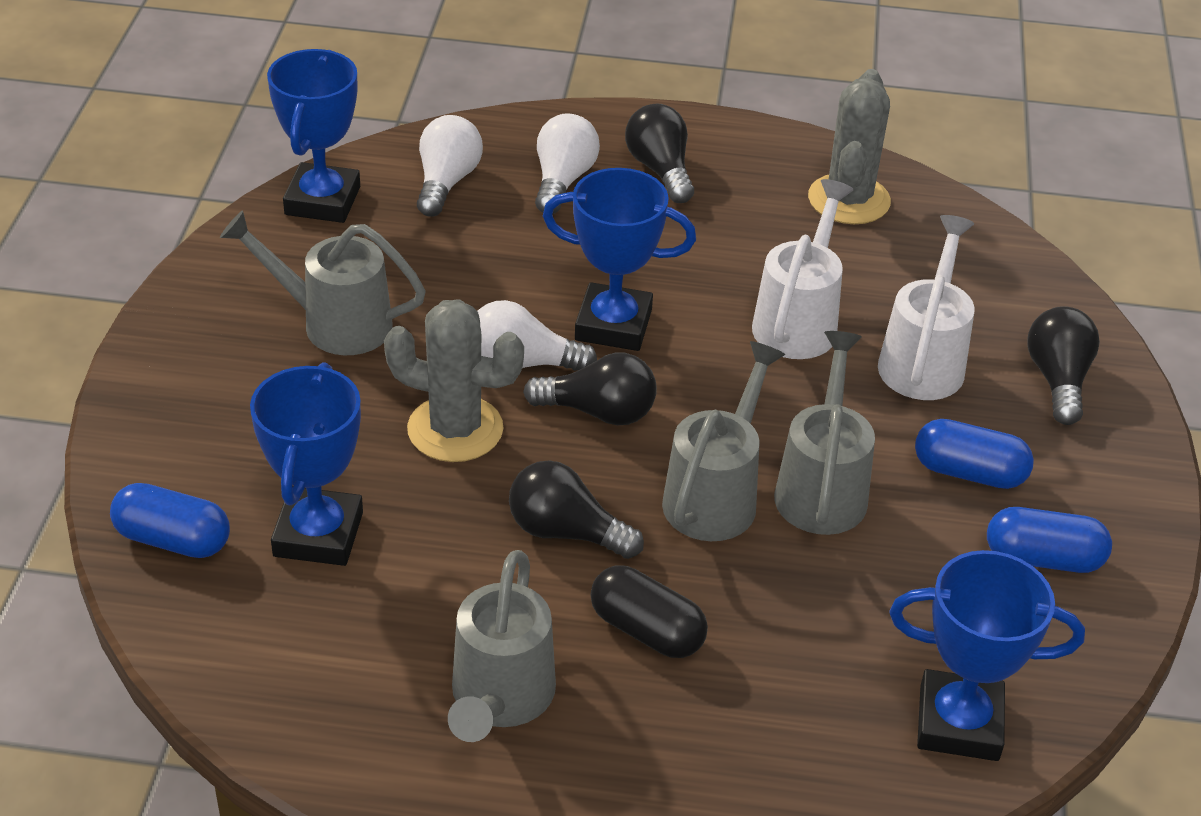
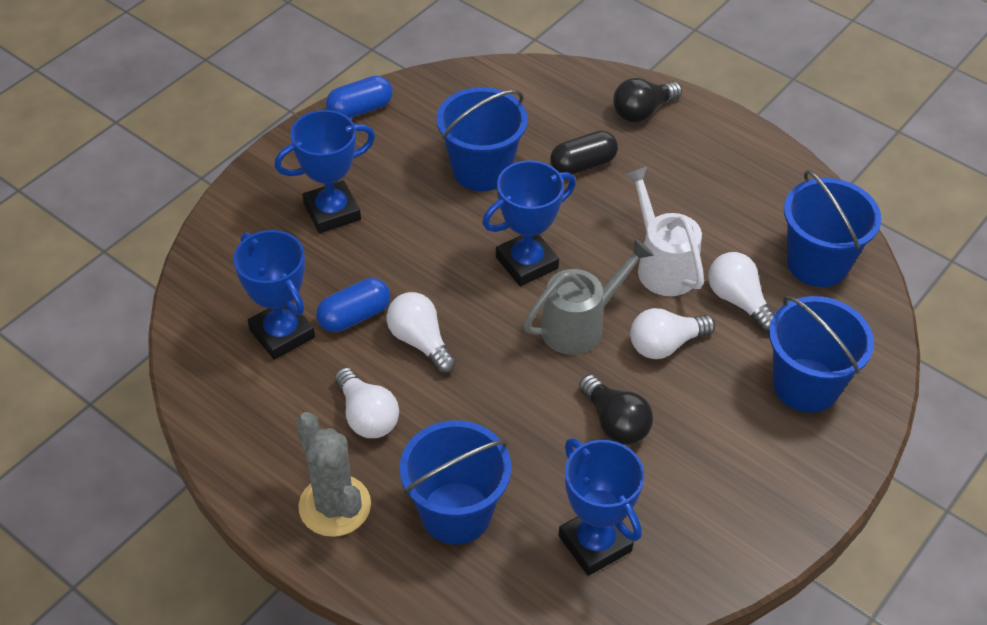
black light bulb: 4 -> 2
blue bucket: 0 -> 4
blue capsule: 3 -> 2
grey cactus: 2 -> 1
grey watering can: 4 -> 1
white light bulb: 3 -> 4
white watering can: 2 -> 1

